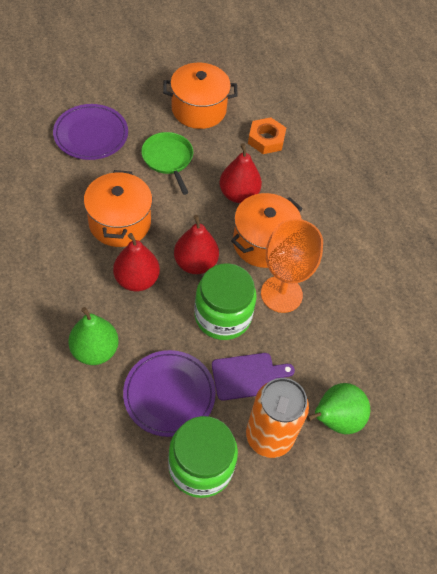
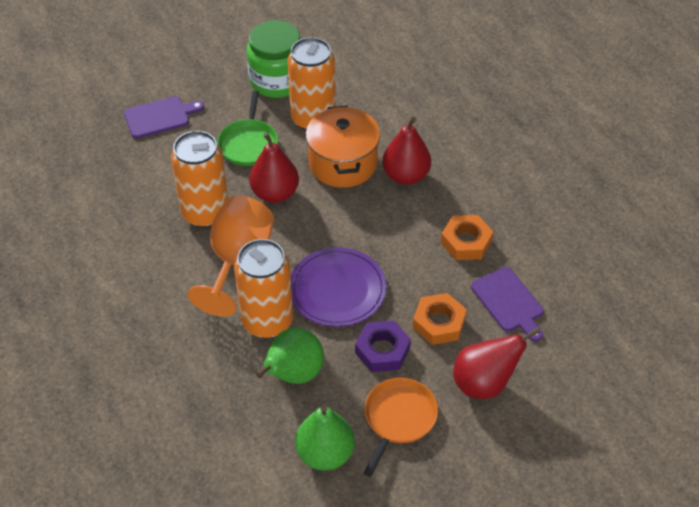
green jar: 2 -> 1
orange can: 1 -> 3
orange nut: 1 -> 2
orange pan: 0 -> 1
orange pot: 3 -> 1
purple cutting board: 1 -> 2
purple nut: 0 -> 1
purple plate: 2 -> 1

